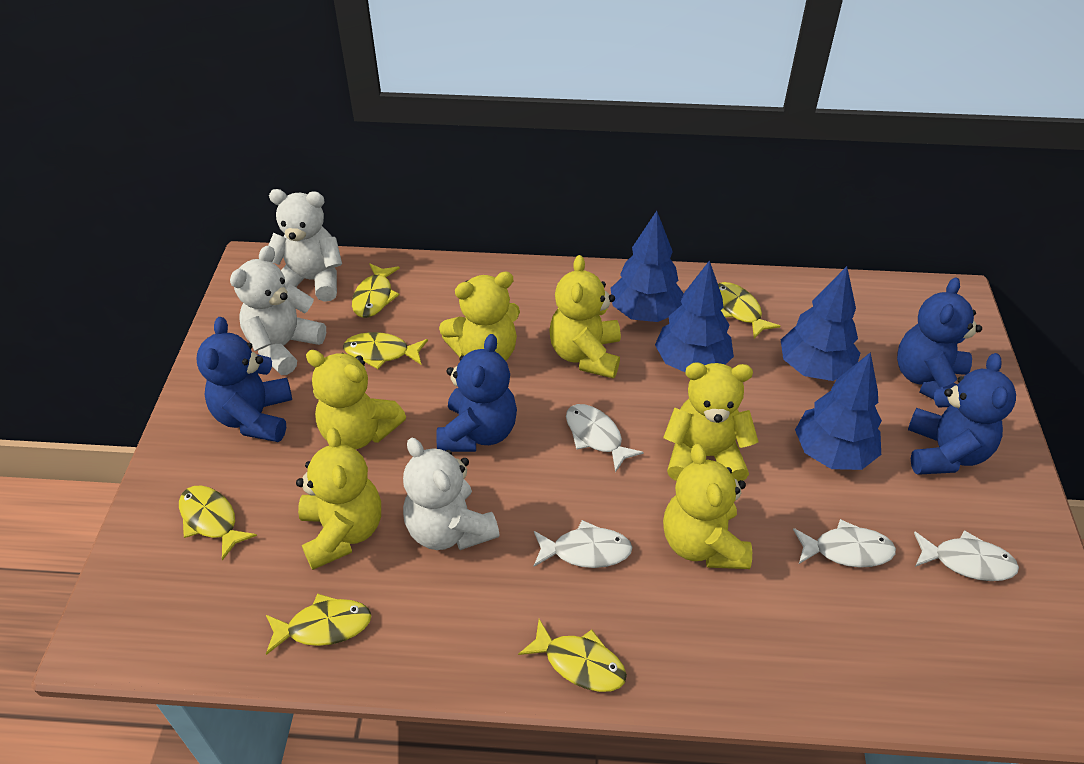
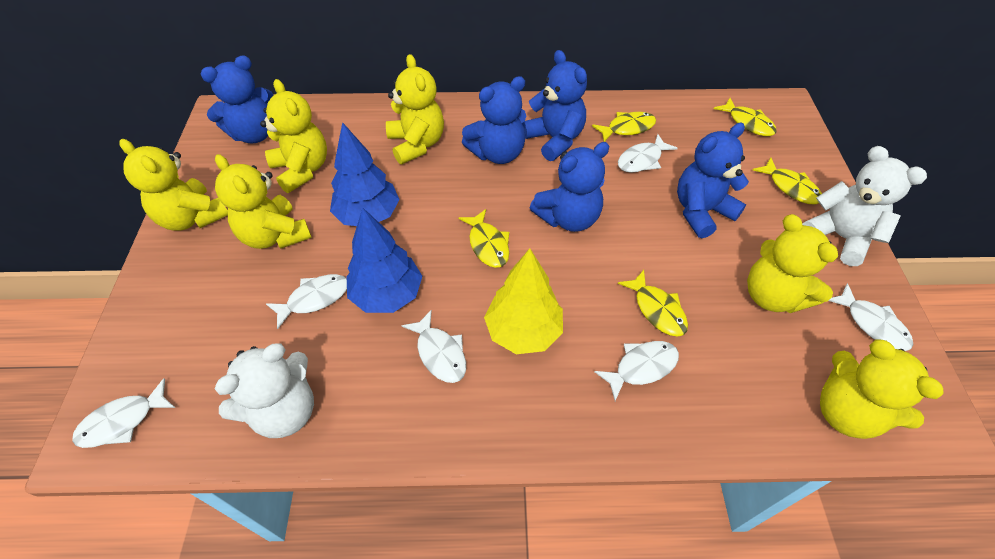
blue teddy bear: 4 -> 5
blue tree: 4 -> 2
white fish: 4 -> 6
white teddy bear: 3 -> 2
yellow fish: 6 -> 5
yellow tree: 0 -> 1

